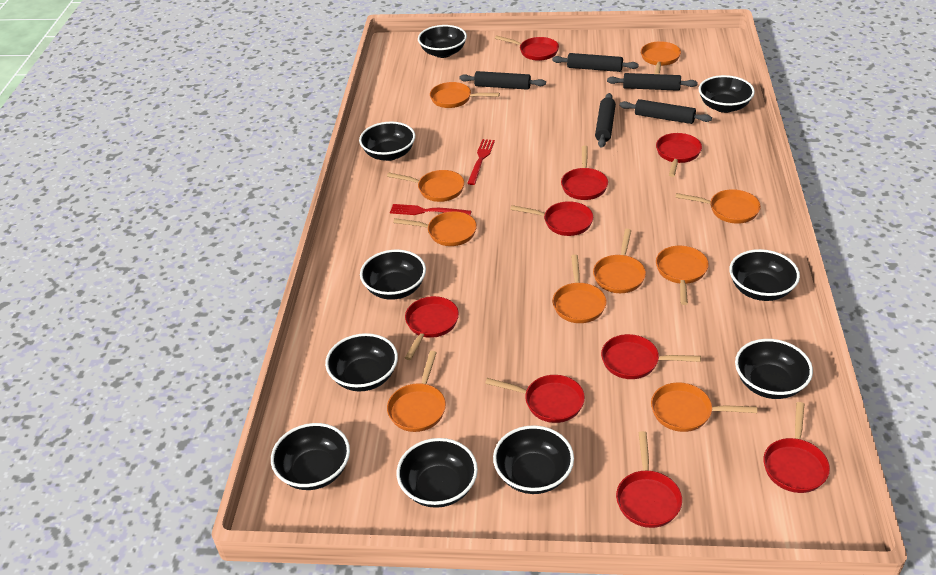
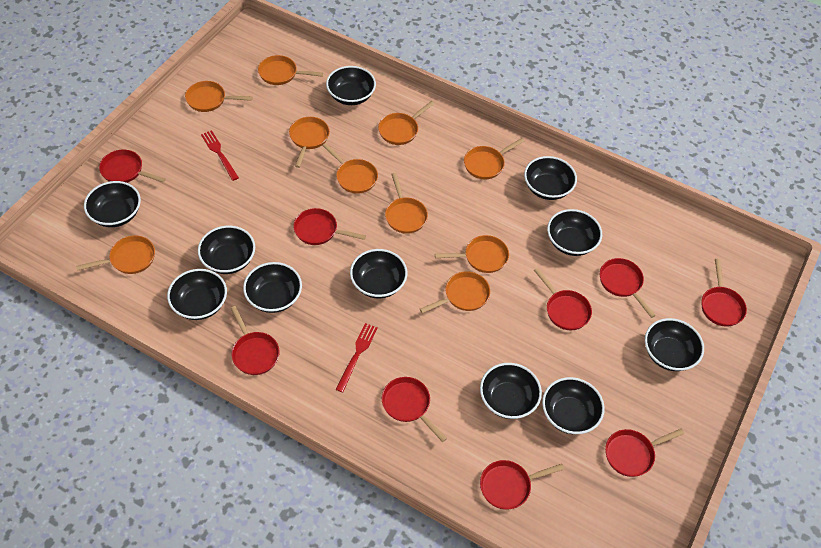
black bowl: 10 -> 11
black rolling pin: 5 -> 0

